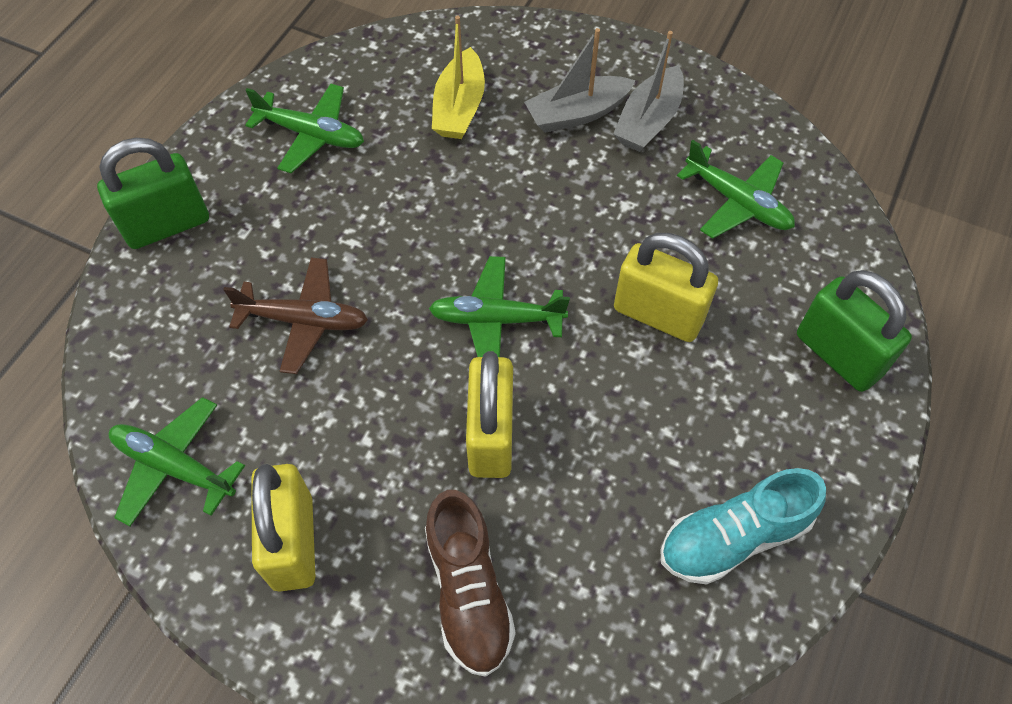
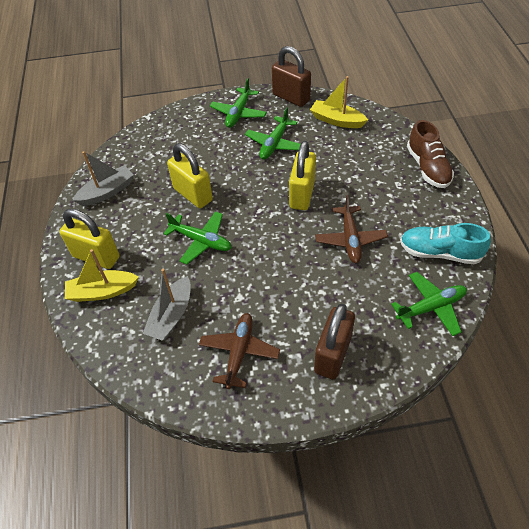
brown padlock: 0 -> 2
brown plane: 1 -> 2
green padlock: 2 -> 0
yellow boat: 1 -> 2

